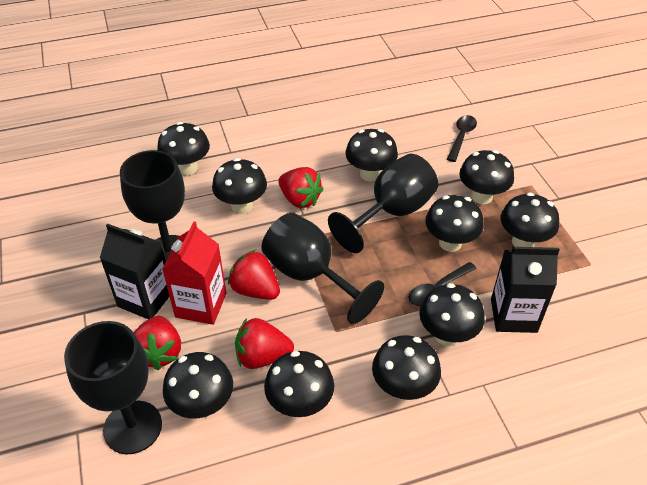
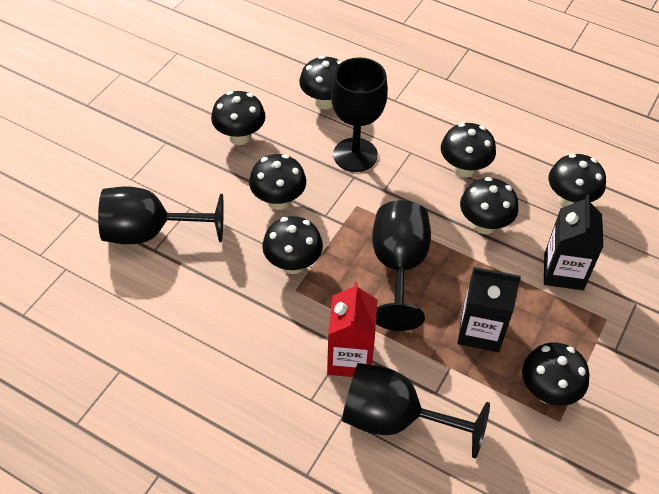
black mushroom: 10 -> 8
black spoon: 2 -> 0
red strawberry: 4 -> 0

